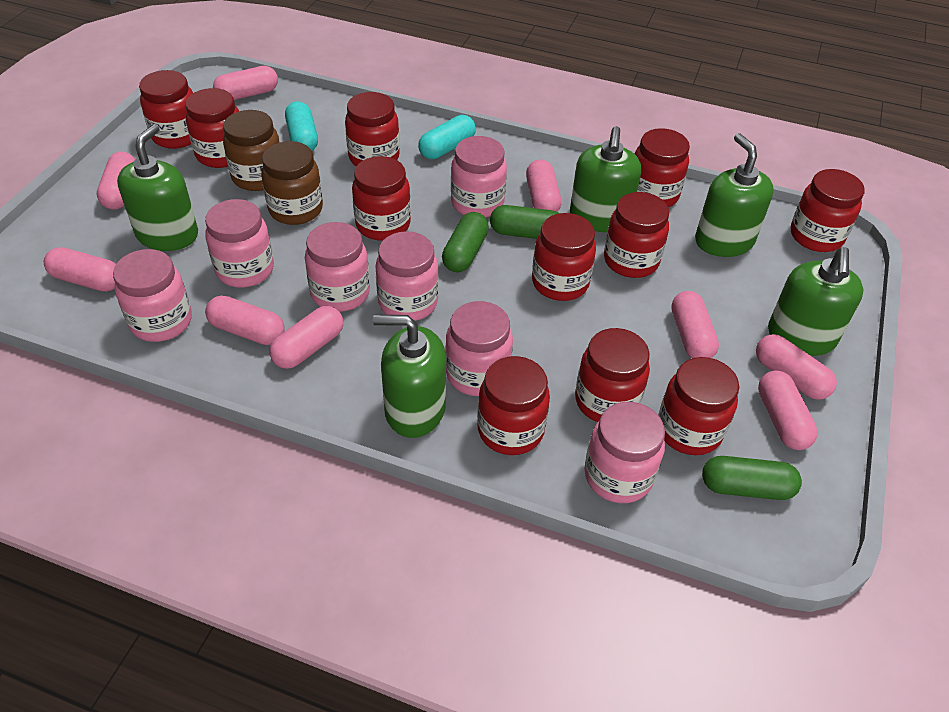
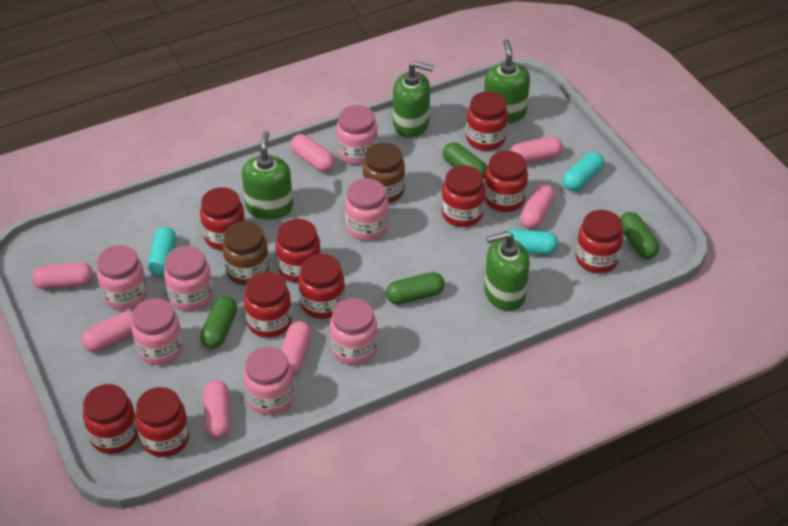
green capsule: 3 -> 4
green soap dispenser: 5 -> 4
pink capsule: 9 -> 7
red jar: 11 -> 10
turquoise capsule: 2 -> 3

